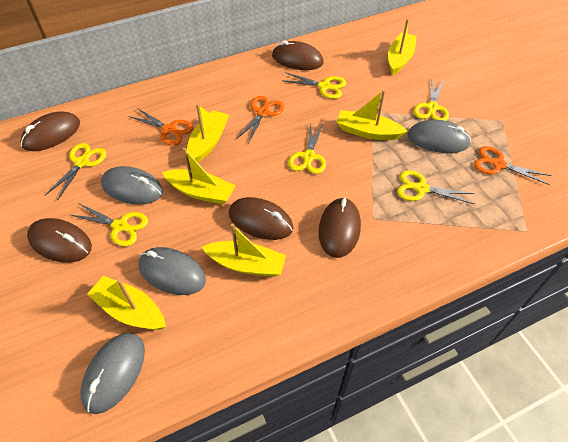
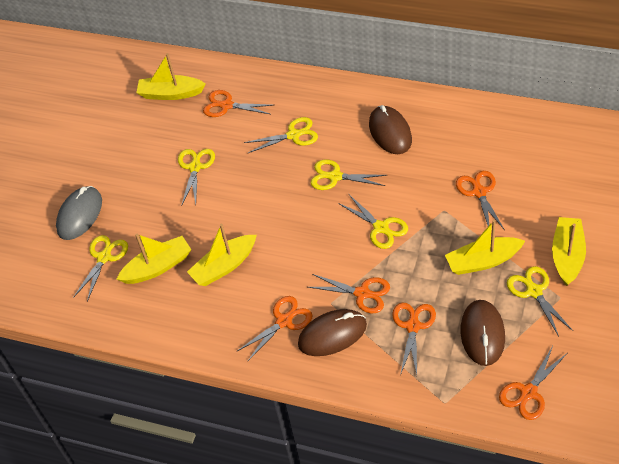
brown mouse: 5 -> 3
grey mouse: 4 -> 1
orange scissors: 3 -> 6
yellow boat: 6 -> 5

